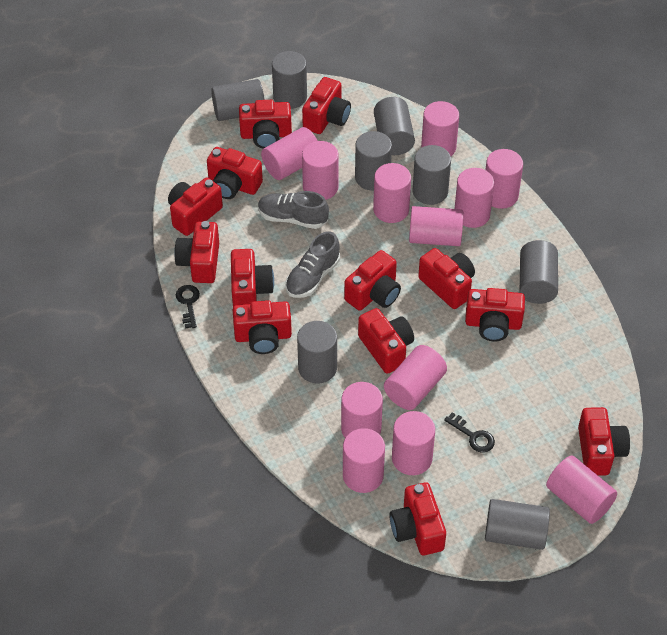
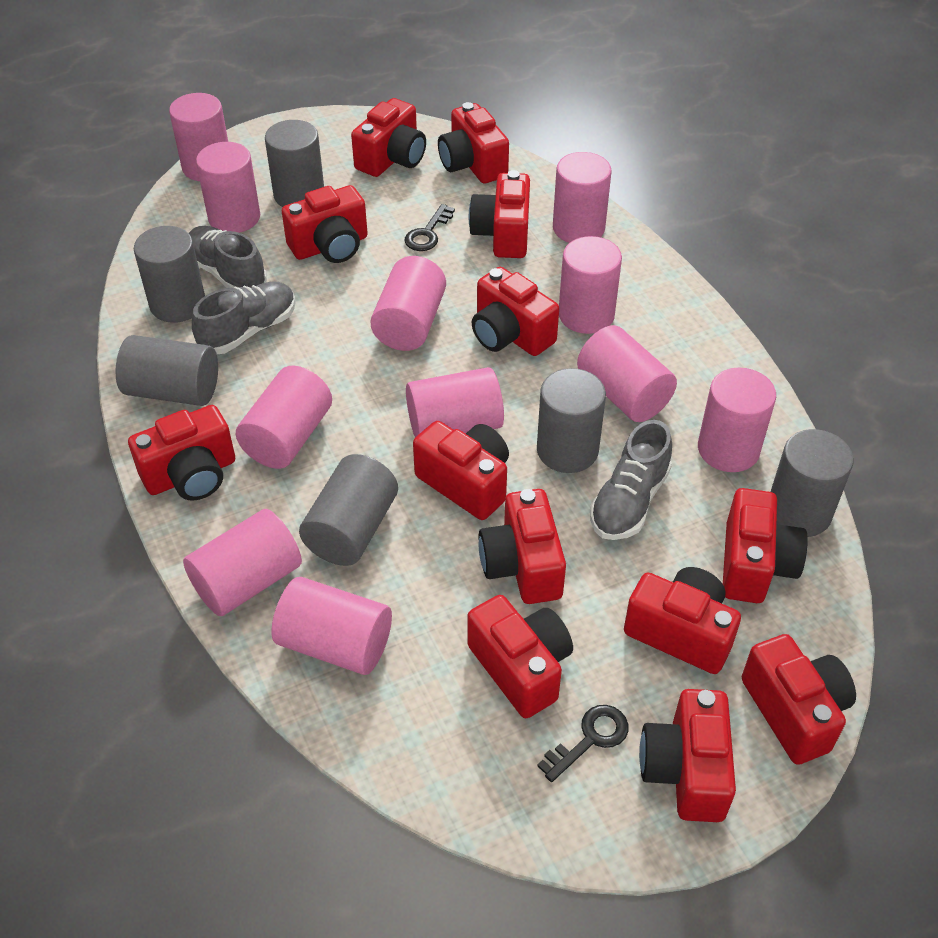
grey cylinder: 8 -> 6
grey shoe: 2 -> 3
pink cylinder: 12 -> 11

